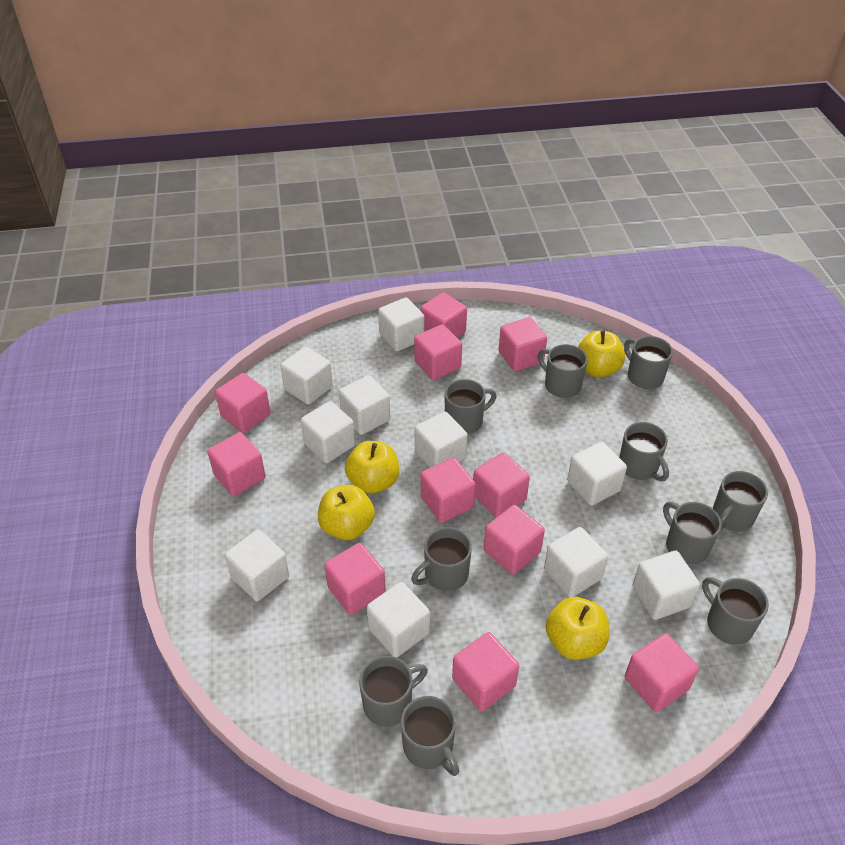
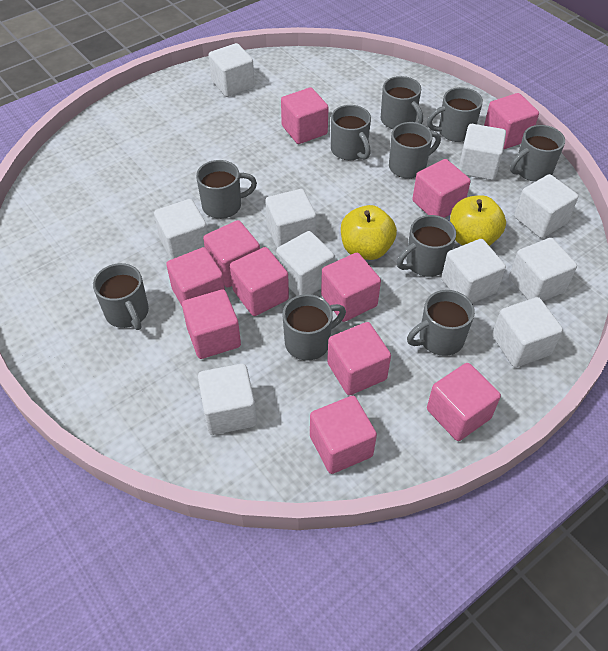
yellow apple: 4 -> 2

